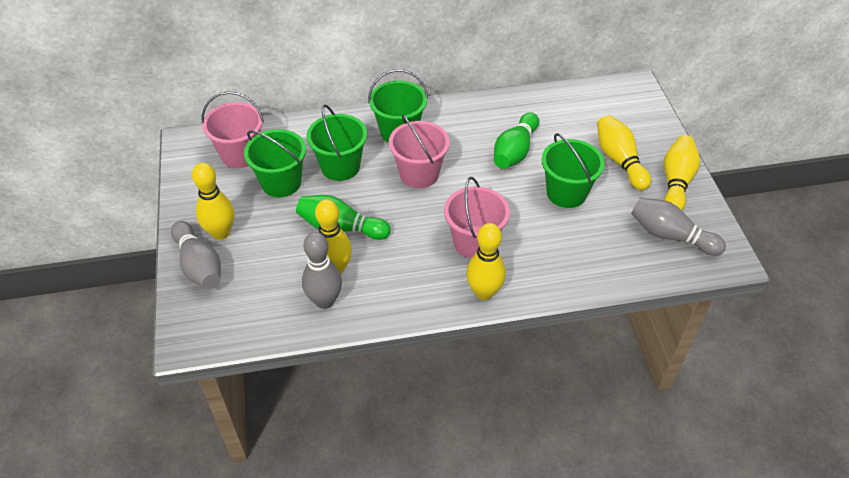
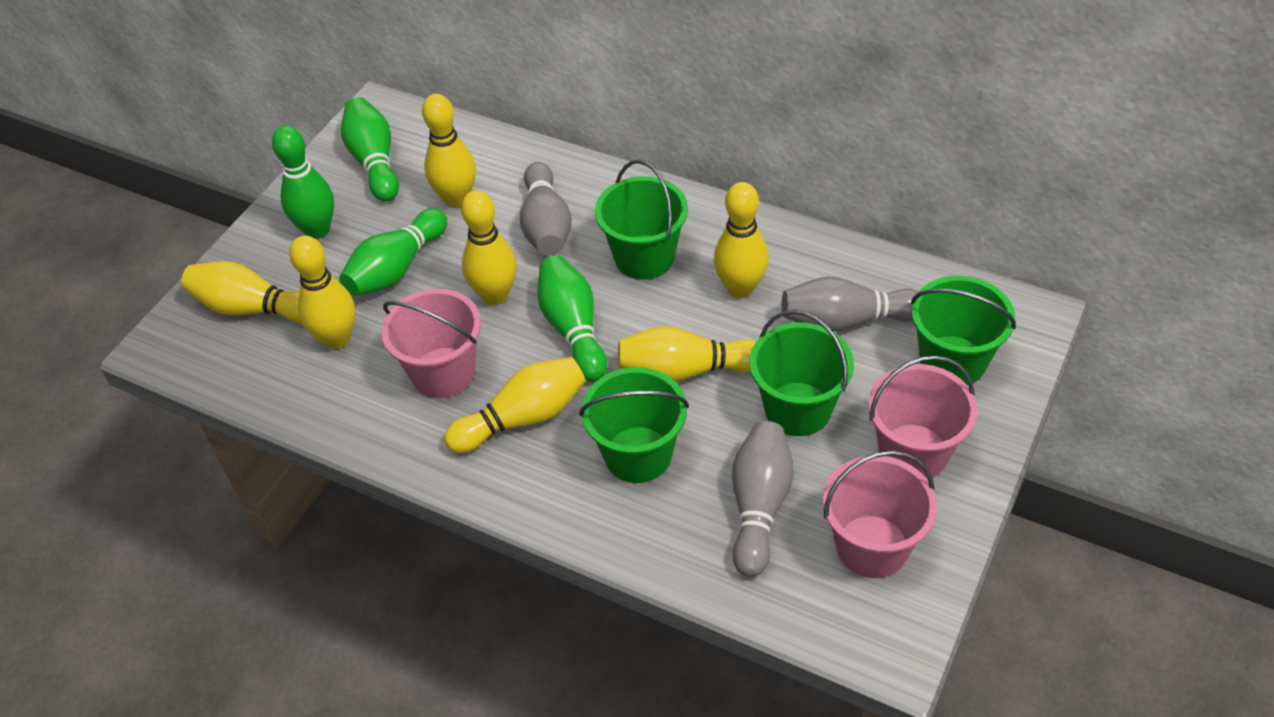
green bowling pin: 2 -> 4
yellow bowling pin: 5 -> 7

